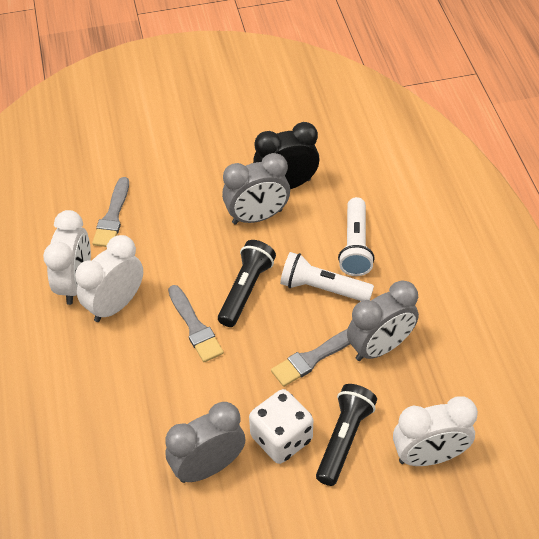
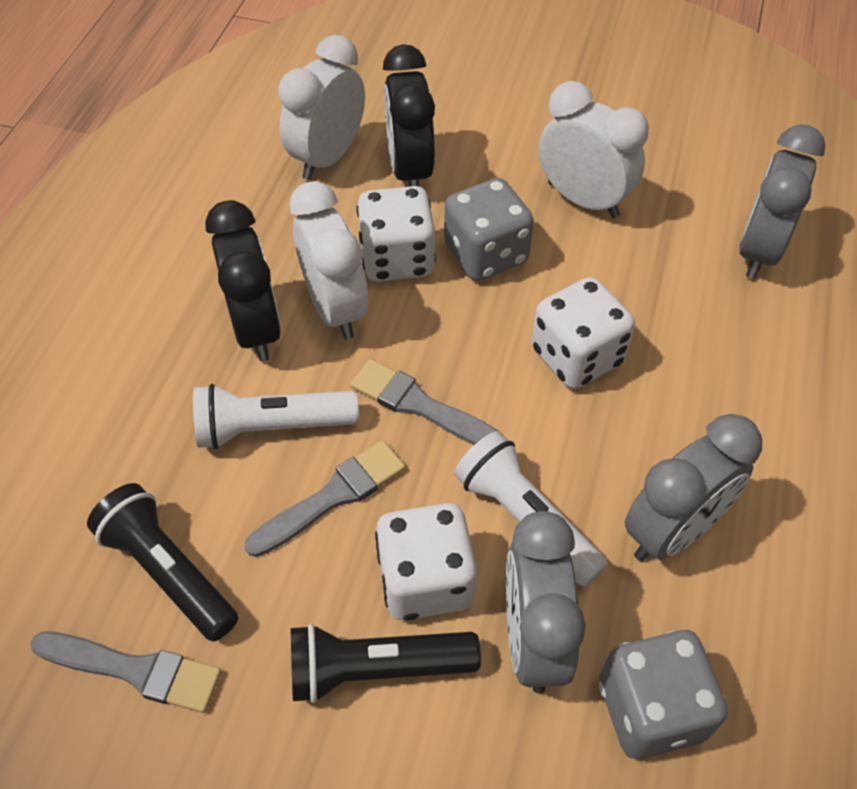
black clock: 1 -> 2
grey dice: 0 -> 2
white dice: 1 -> 3

